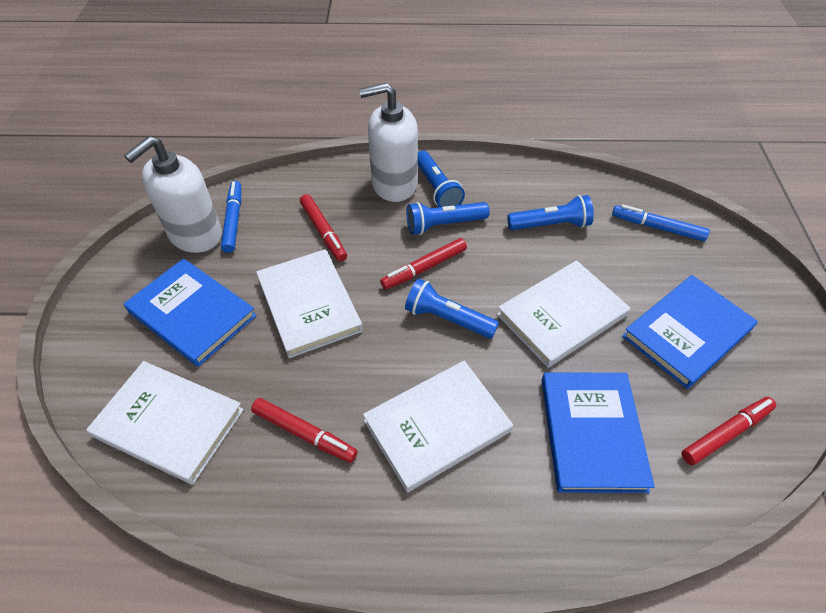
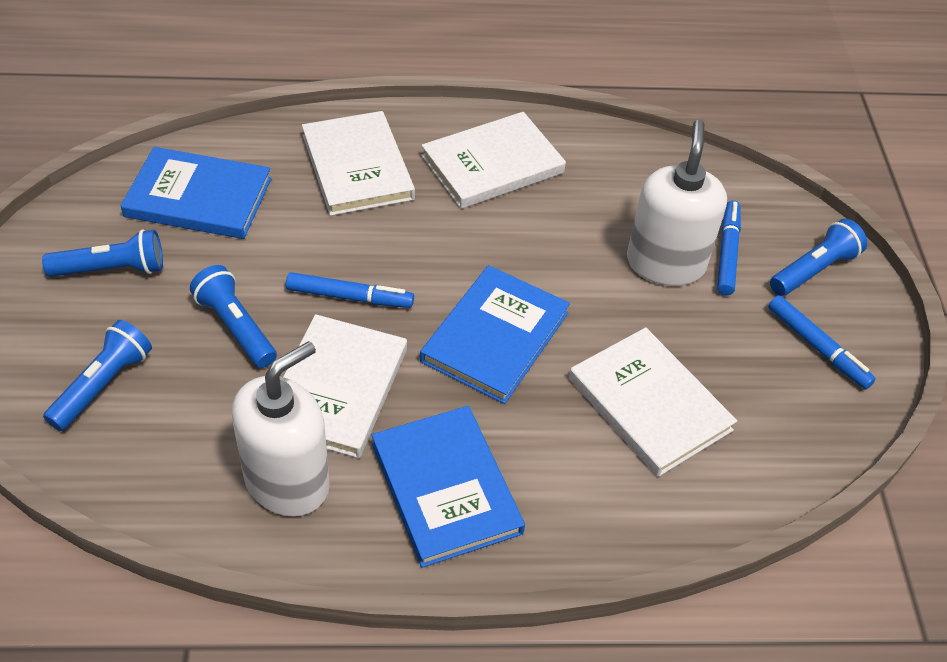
blue marker: 2 -> 3
red marker: 4 -> 0

